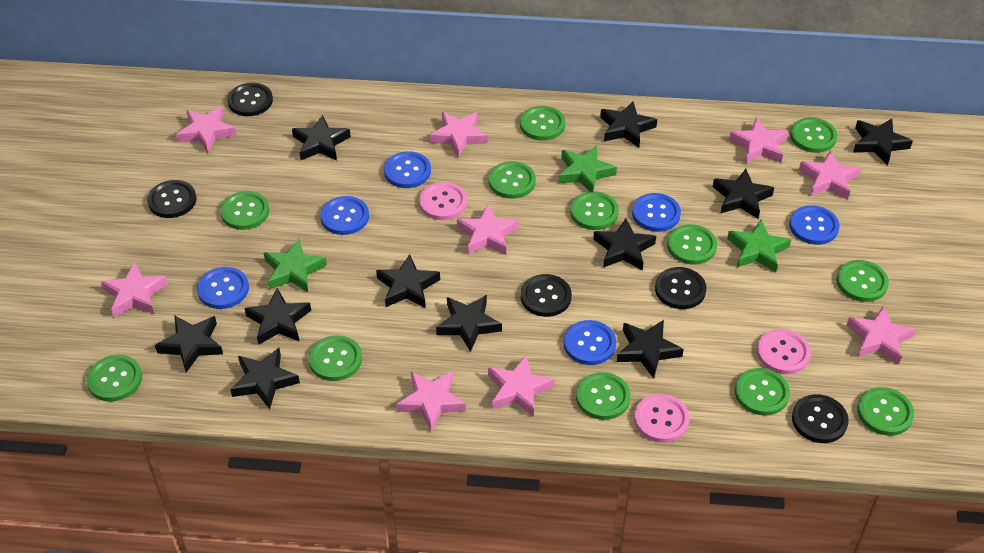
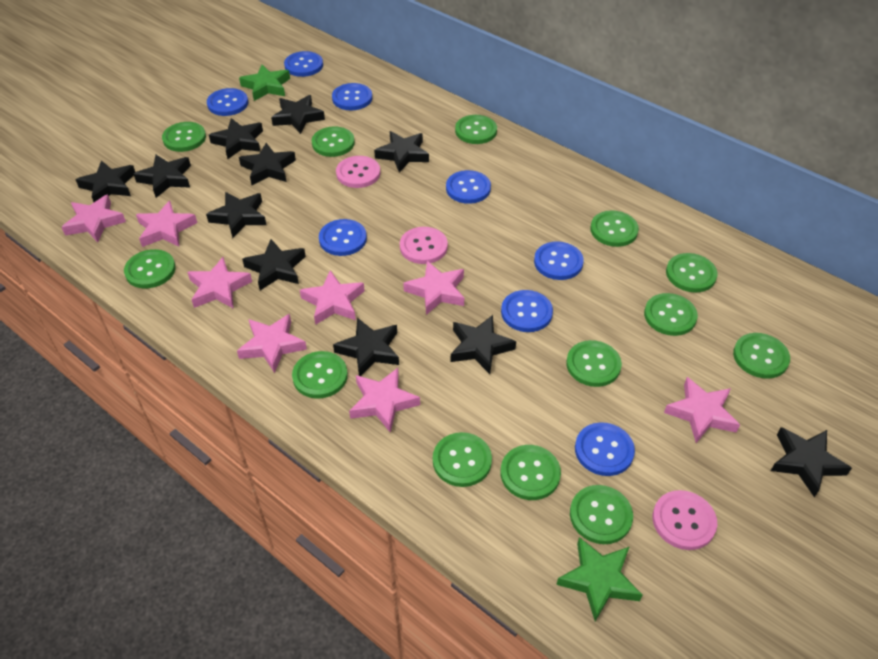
black button: 5 -> 0
blue button: 6 -> 8
green button: 12 -> 13
green star: 3 -> 2
pink star: 9 -> 8

